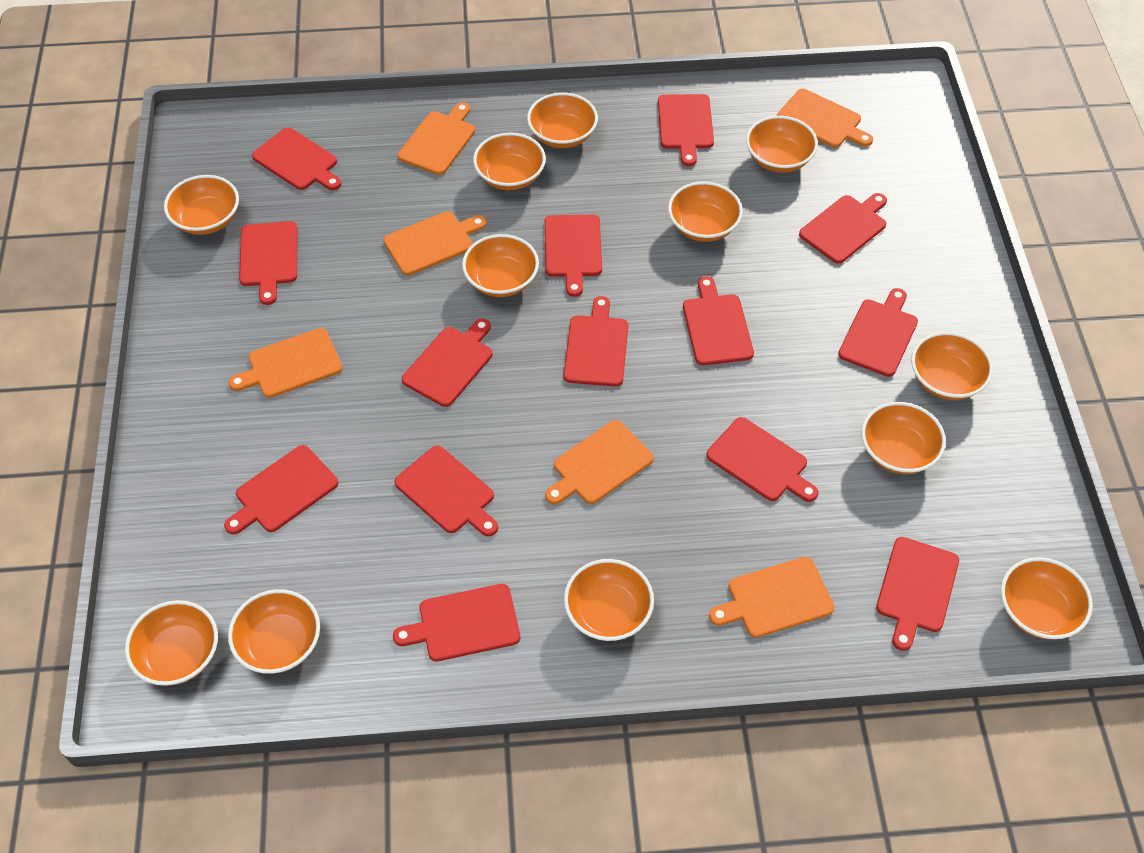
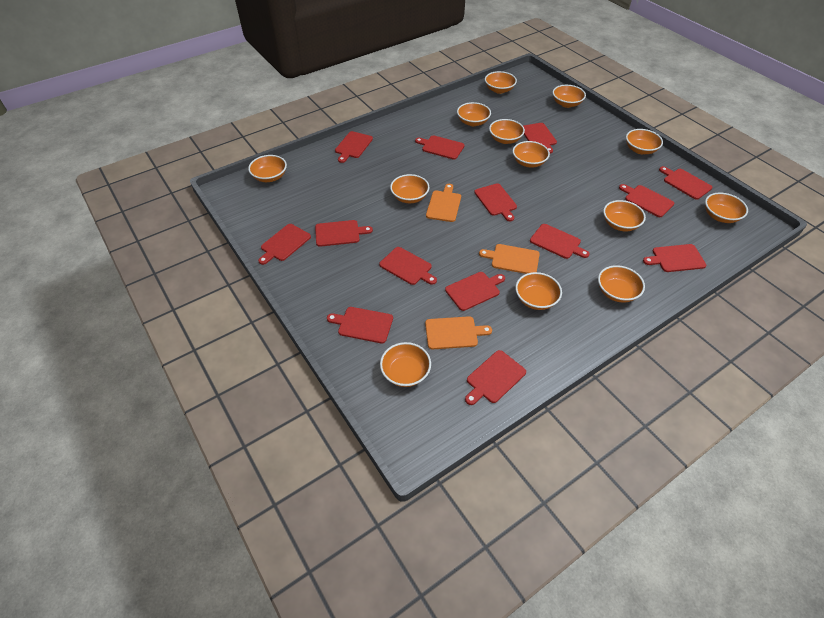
orange bowl: 12 -> 13
orange cutting board: 6 -> 3

